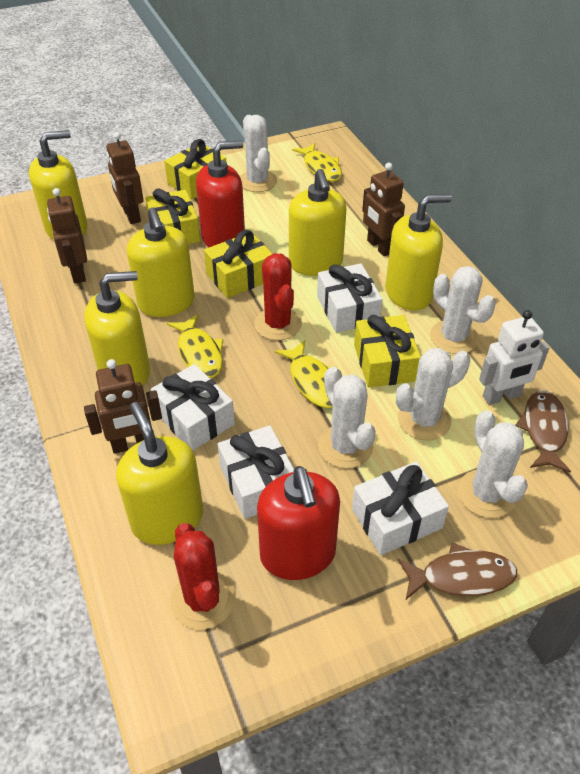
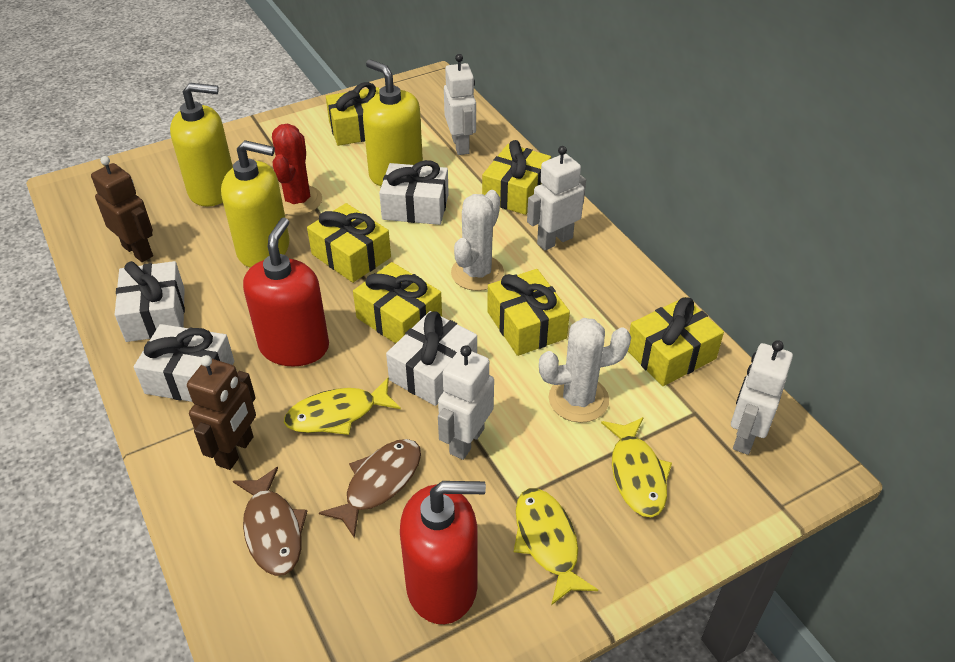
brown robot: 4 -> 2
red cactus: 2 -> 1
white cactus: 5 -> 2
white robot: 1 -> 4
yellow gift: 4 -> 6
yellow soap dispenser: 6 -> 3

